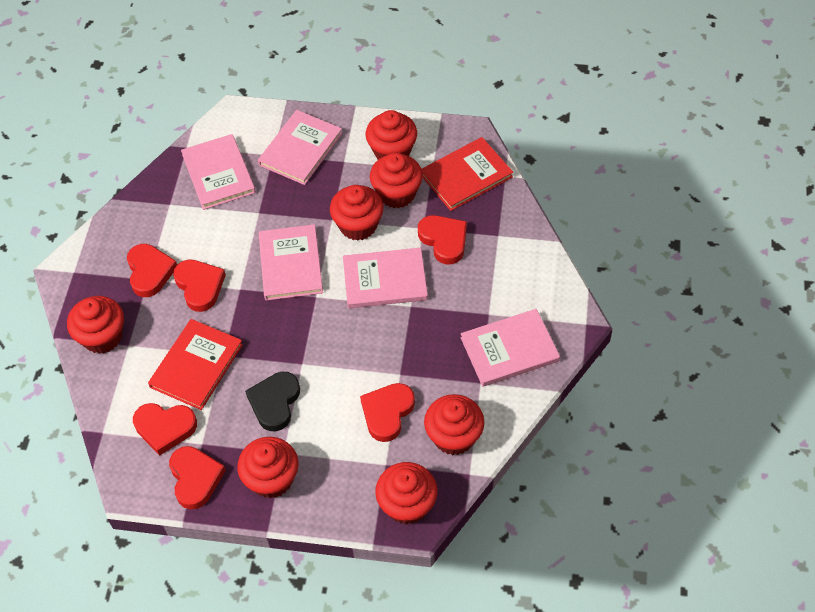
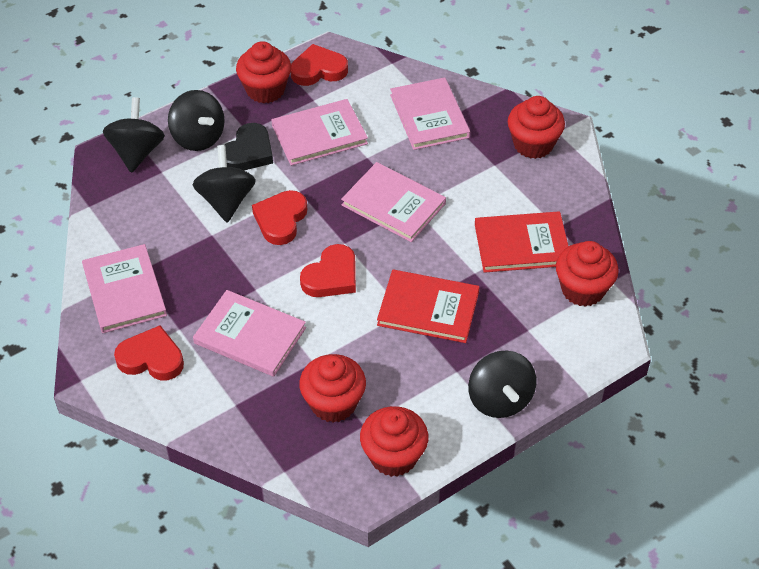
black spinning top: 0 -> 4
red cupcake: 7 -> 5
red heart: 6 -> 4

